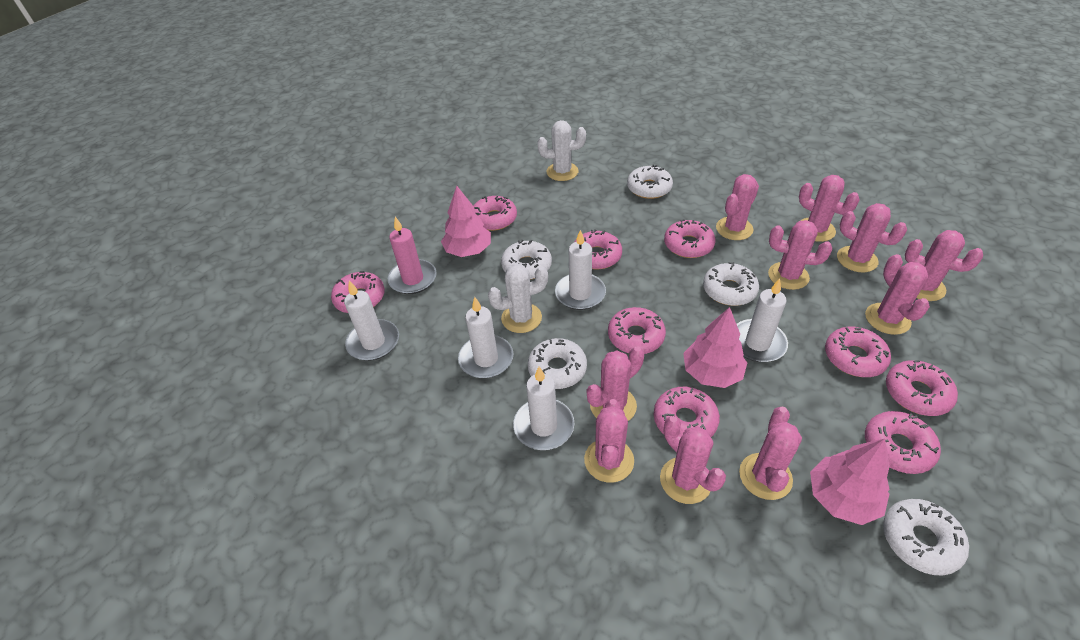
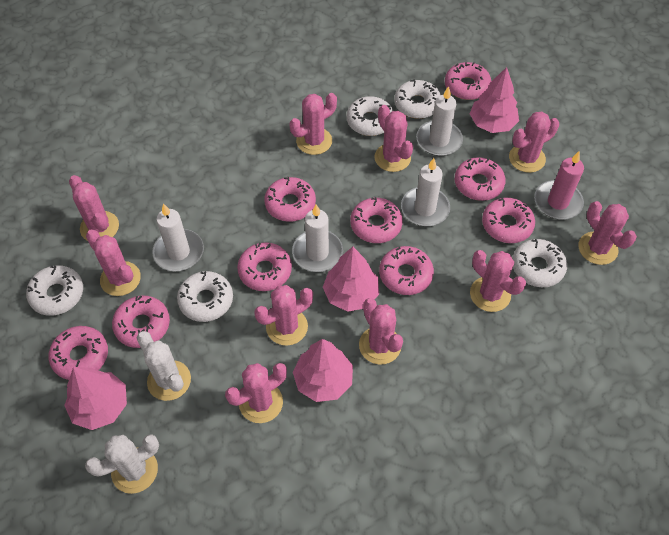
pink tree: 3 -> 4
white candle: 5 -> 4

